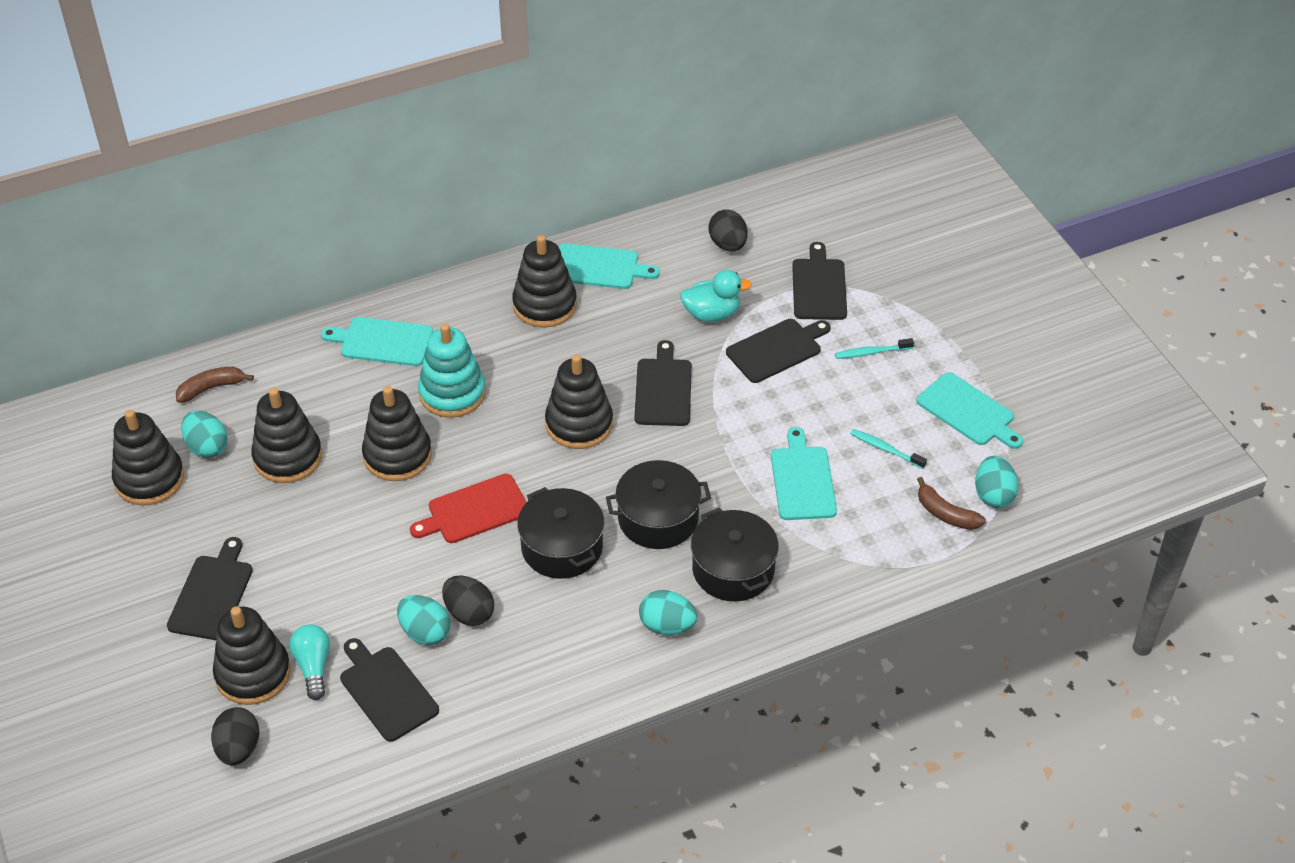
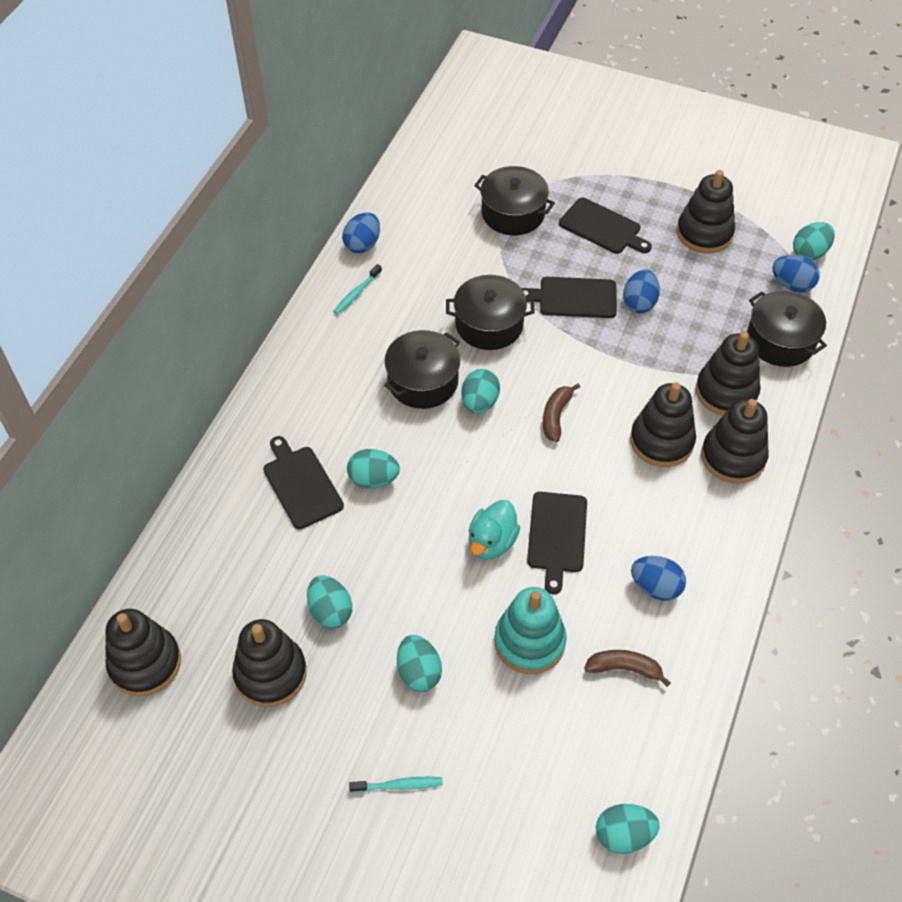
black cutting board: 5 -> 4
black egg: 3 -> 0
black pot: 3 -> 4
blue egg: 0 -> 4
red cutting board: 1 -> 0
turquoise cutting board: 4 -> 0
turquoise egg: 4 -> 6
turquoise light bulb: 1 -> 0

